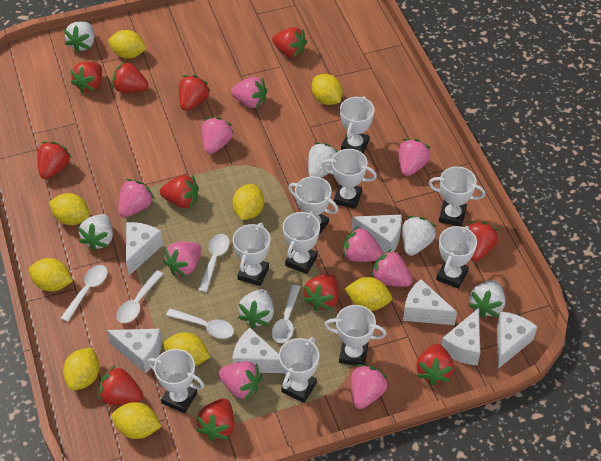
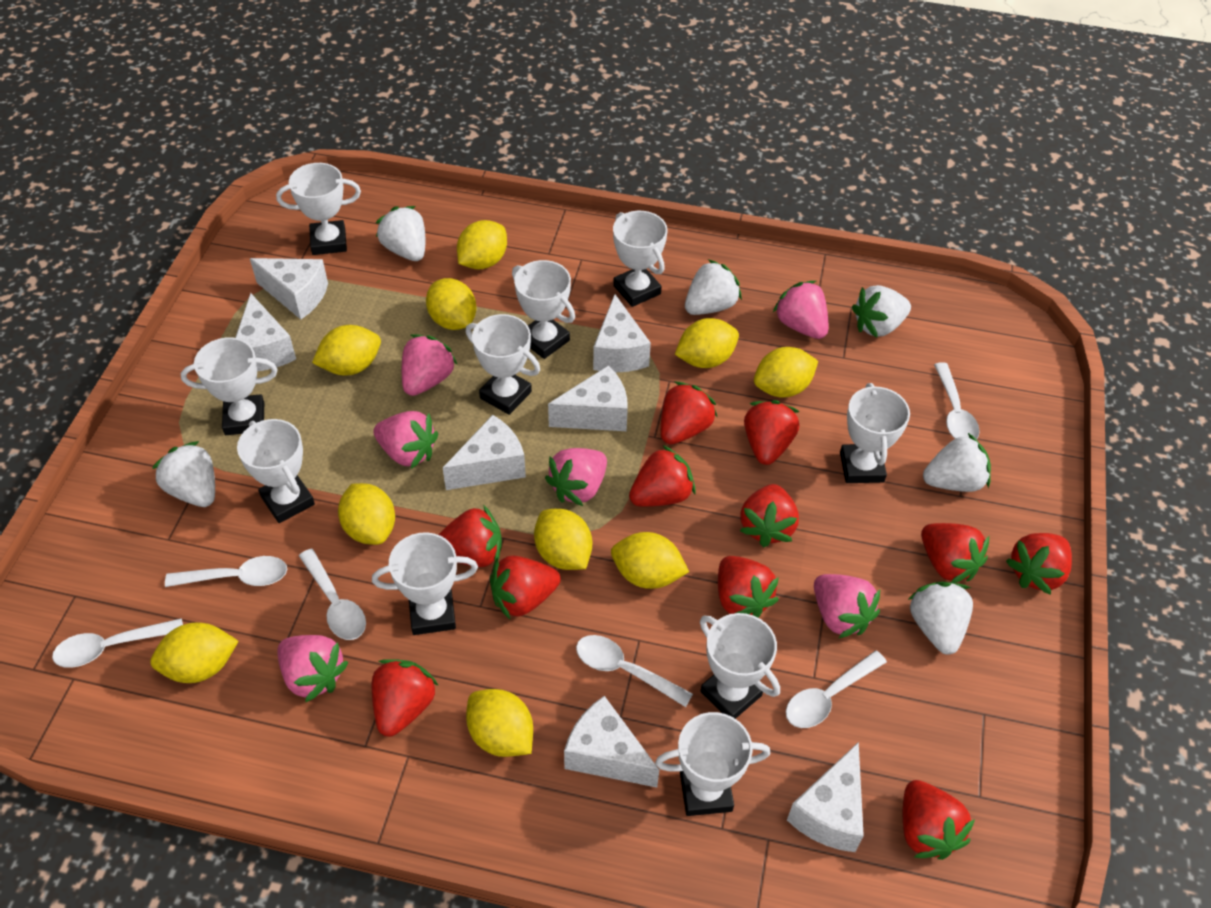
pink strawberry: 9 -> 6
white spoon: 5 -> 6
yellow lemon: 9 -> 10

